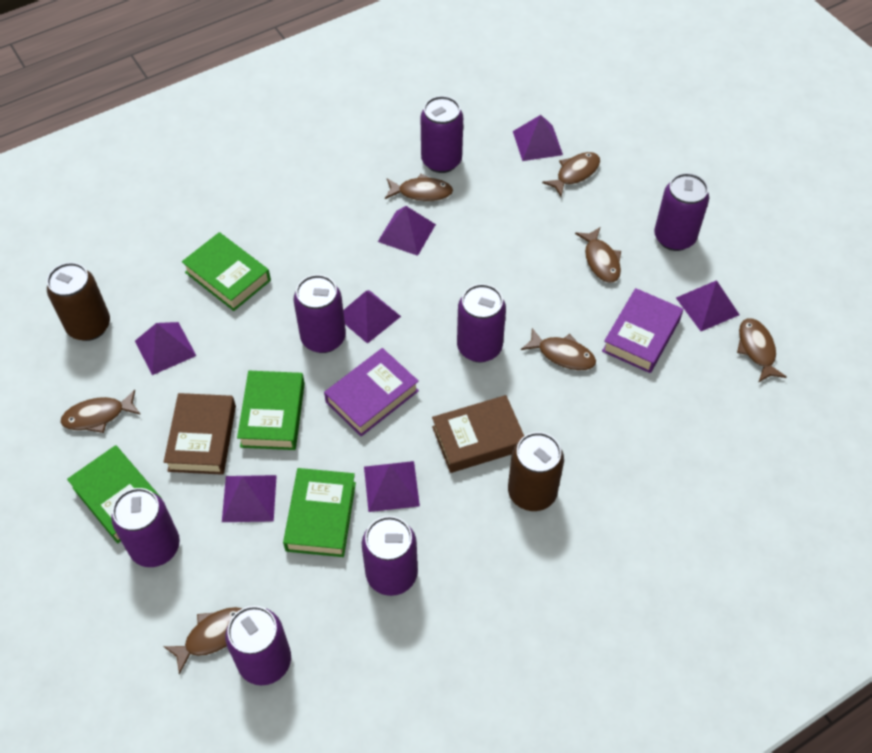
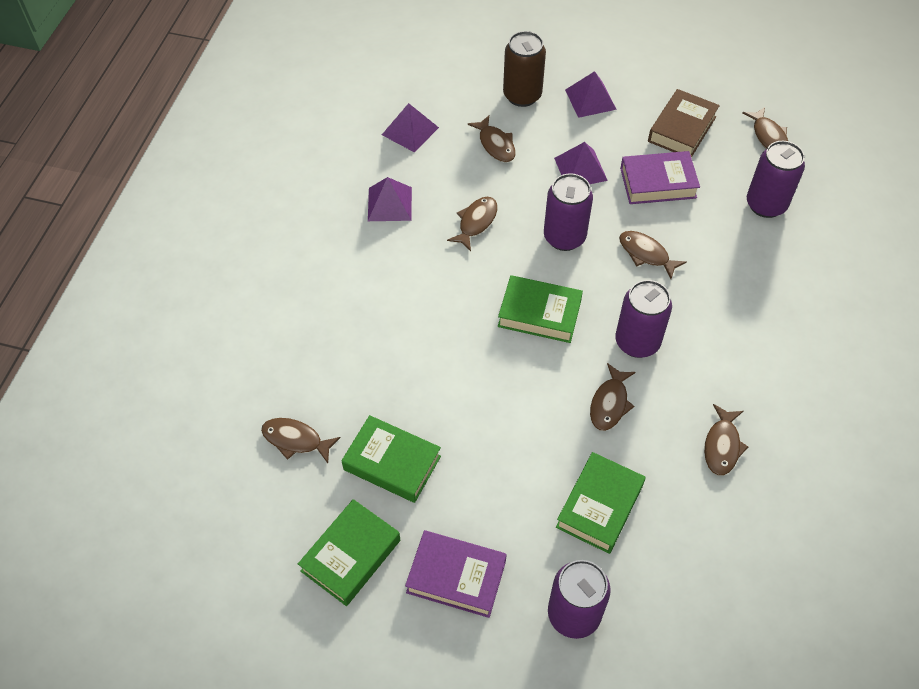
brown book: 2 -> 1
brown can: 2 -> 1
purple can: 7 -> 4
purple pyramid: 7 -> 4

